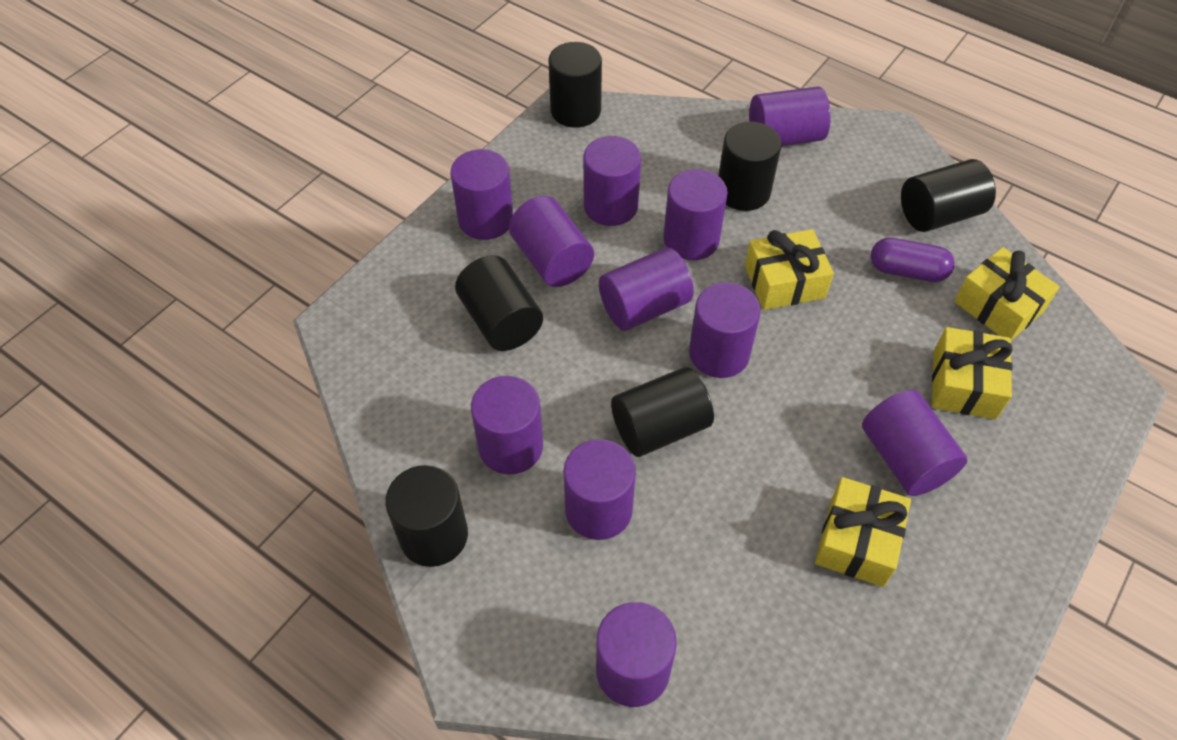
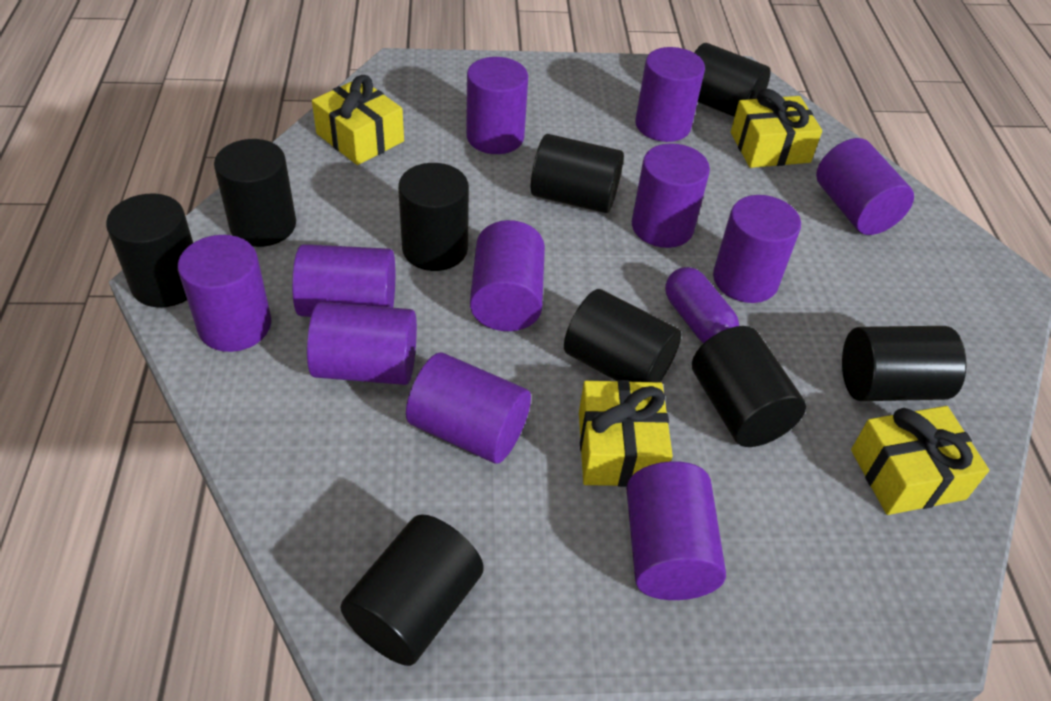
black cylinder: 6 -> 9

